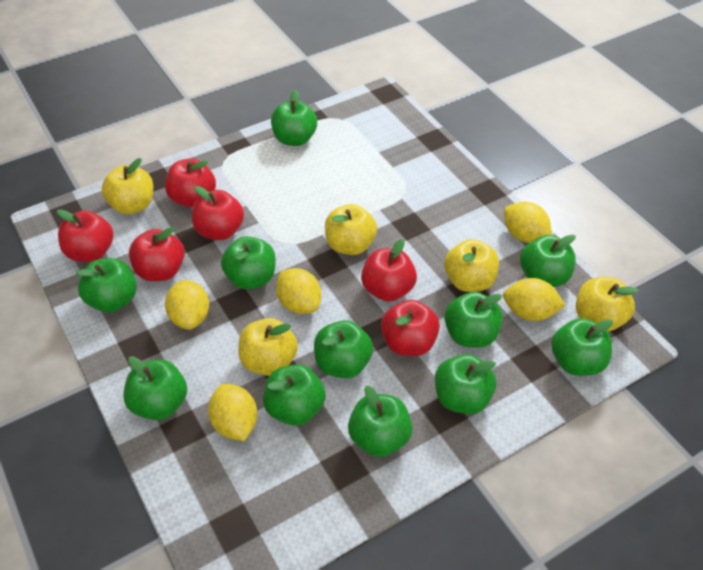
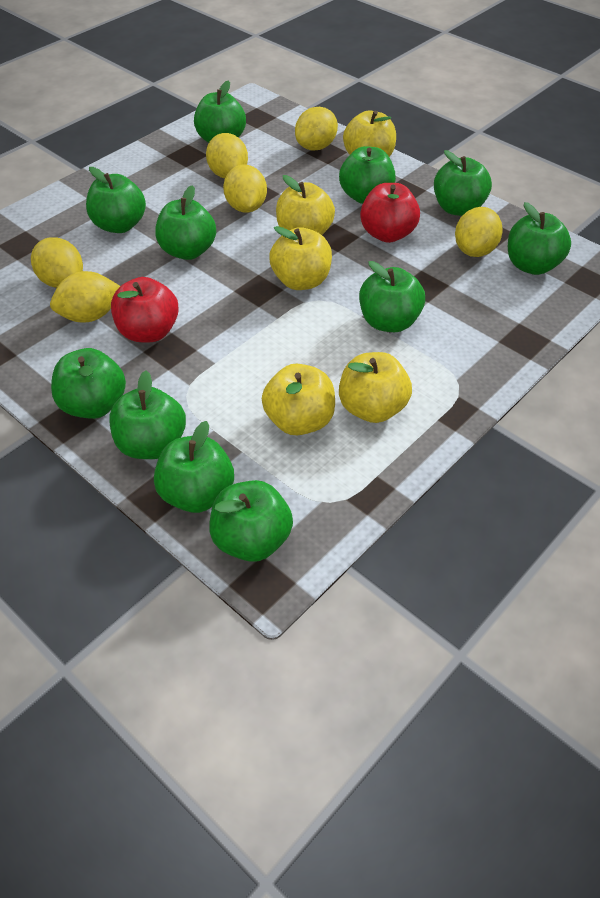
red apple: 6 -> 2
yellow lemon: 5 -> 6

